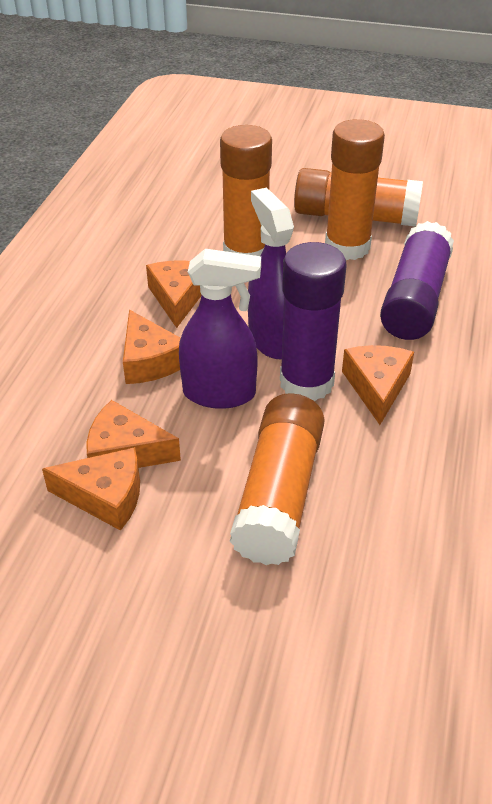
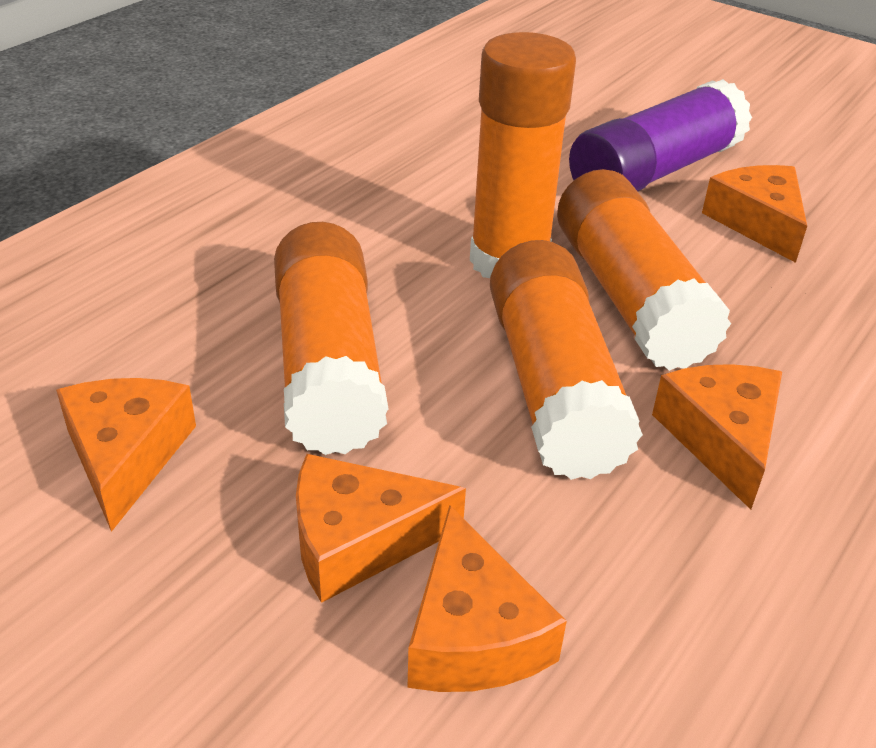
purple glue stick: 2 -> 1
purple spray bottle: 2 -> 0

